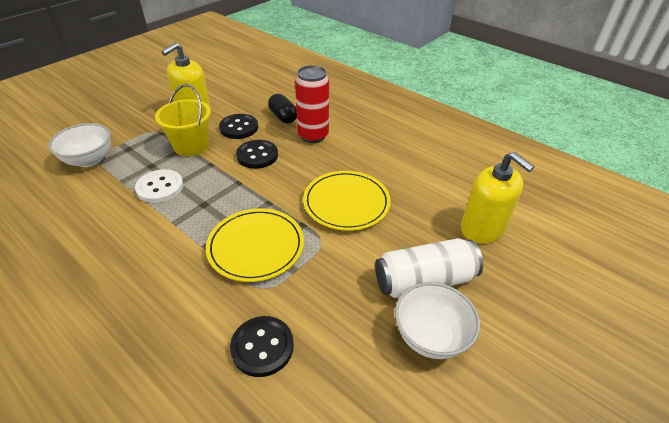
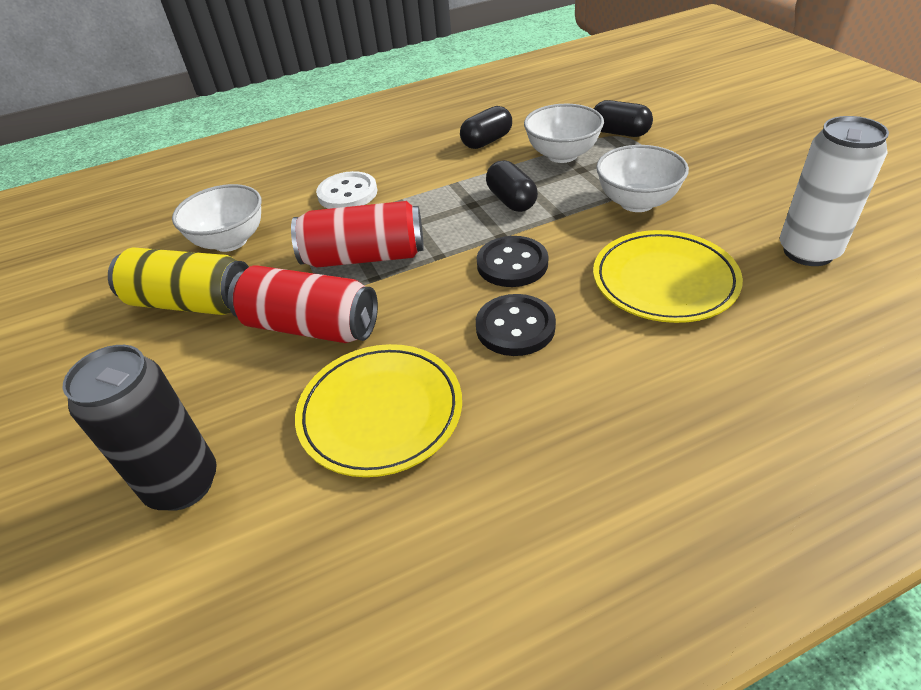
black button: 3 -> 2
black can: 0 -> 1
black capsule: 1 -> 3
red can: 1 -> 2
white bowl: 2 -> 3
yellow bucket: 1 -> 0
yellow can: 0 -> 1
yellow soap dispenser: 2 -> 0

